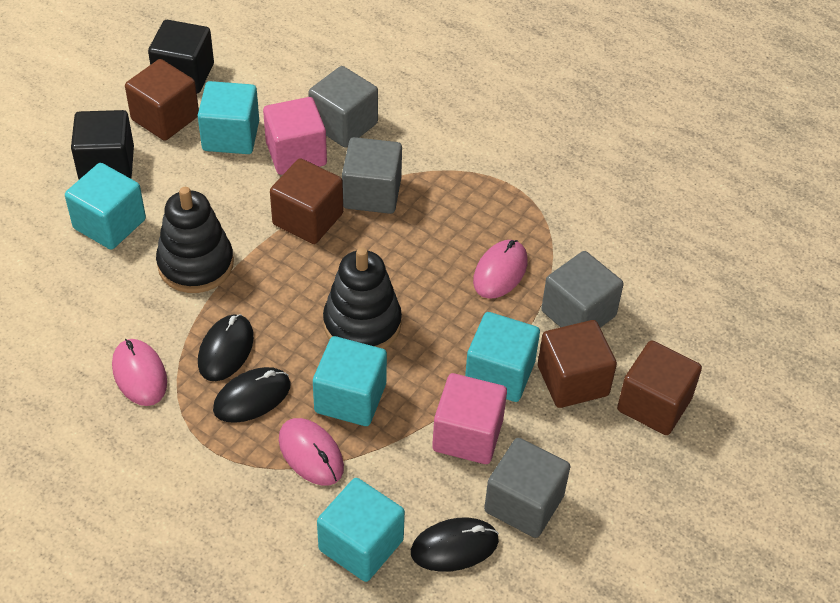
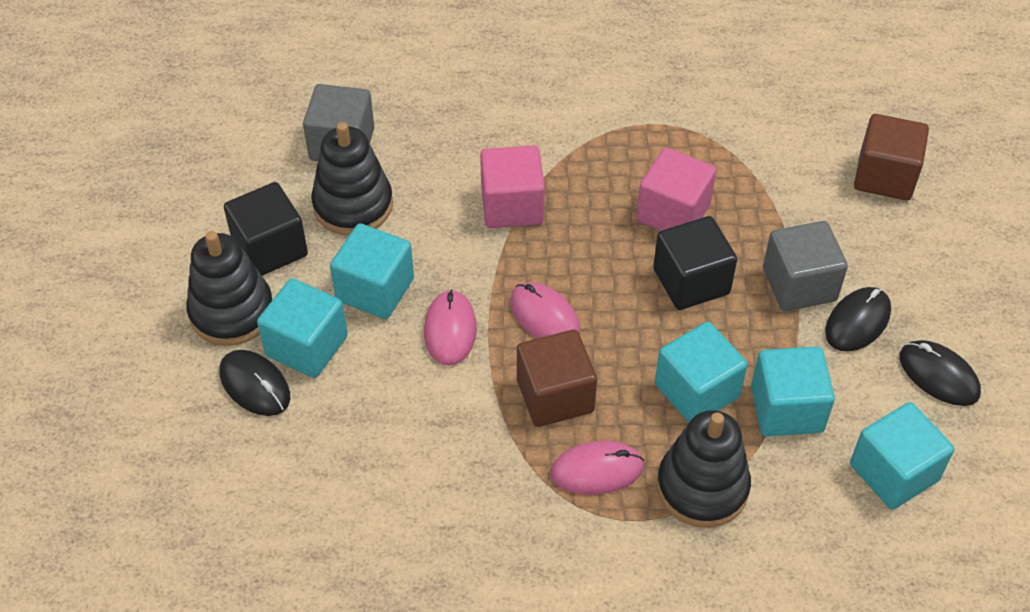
black stacking toy: 2 -> 3
brown cube: 4 -> 2
grey cube: 4 -> 2

